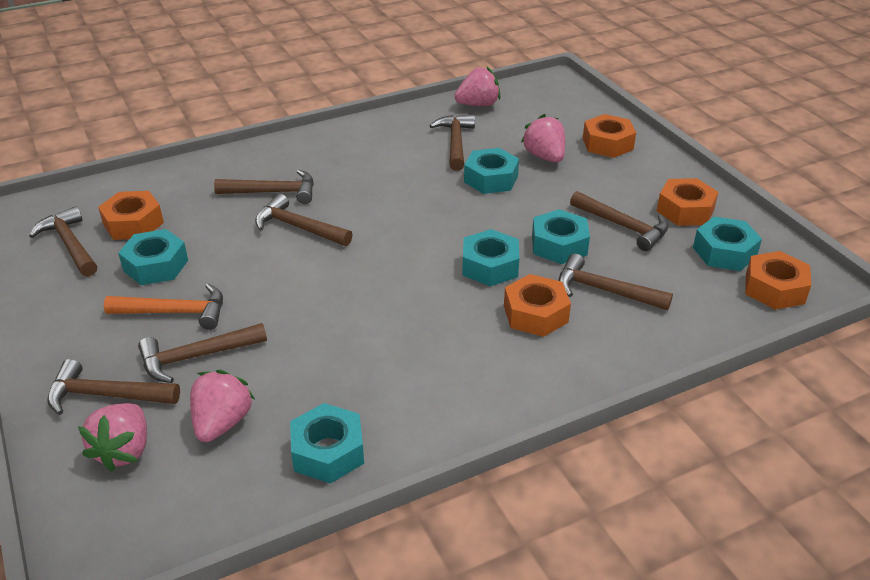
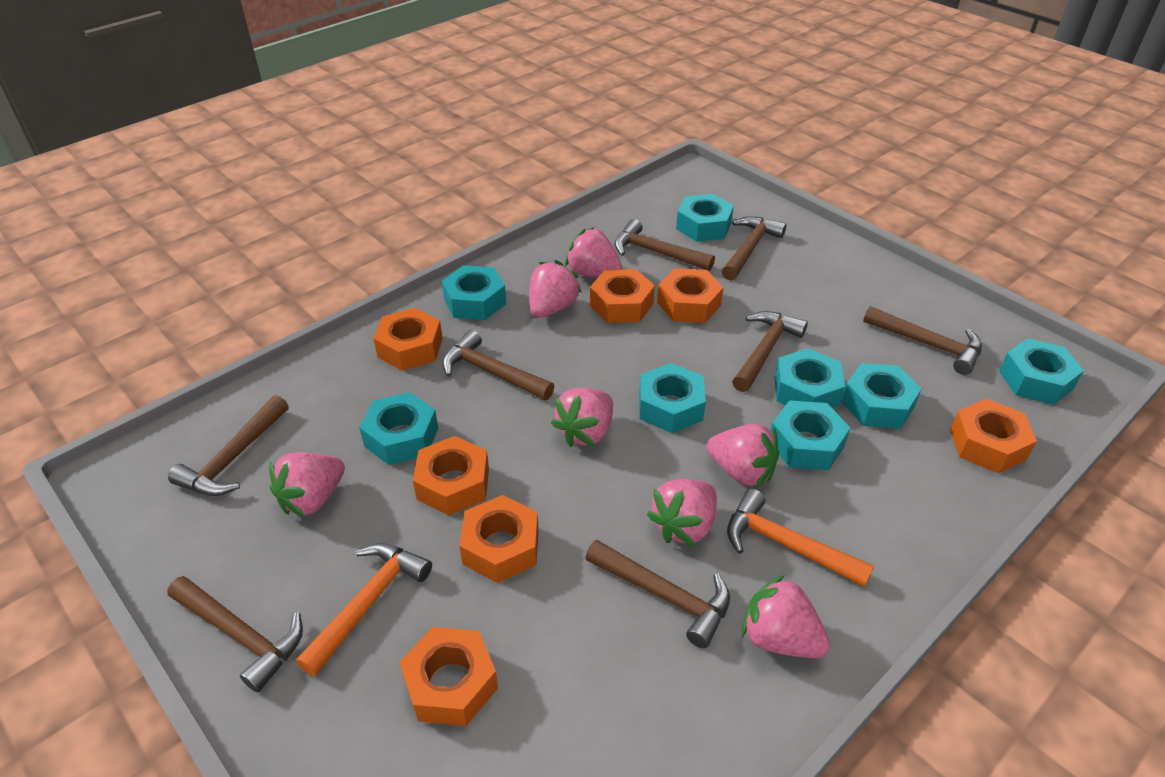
orange hammer: 1 -> 2
orange nut: 5 -> 7
pink strawberry: 4 -> 7
turquoise nut: 6 -> 8

